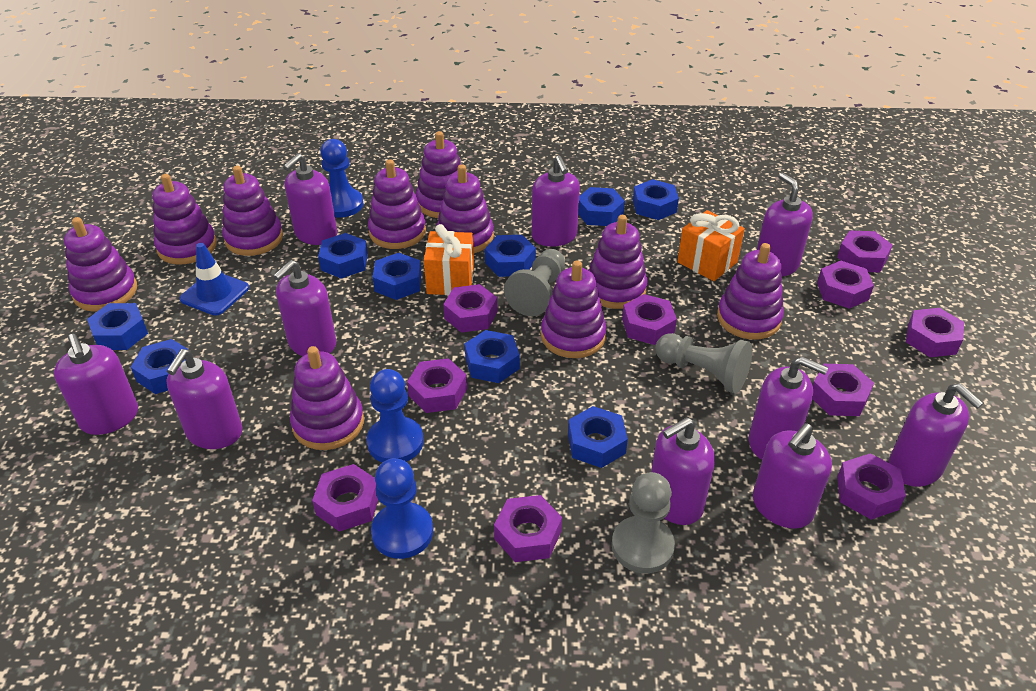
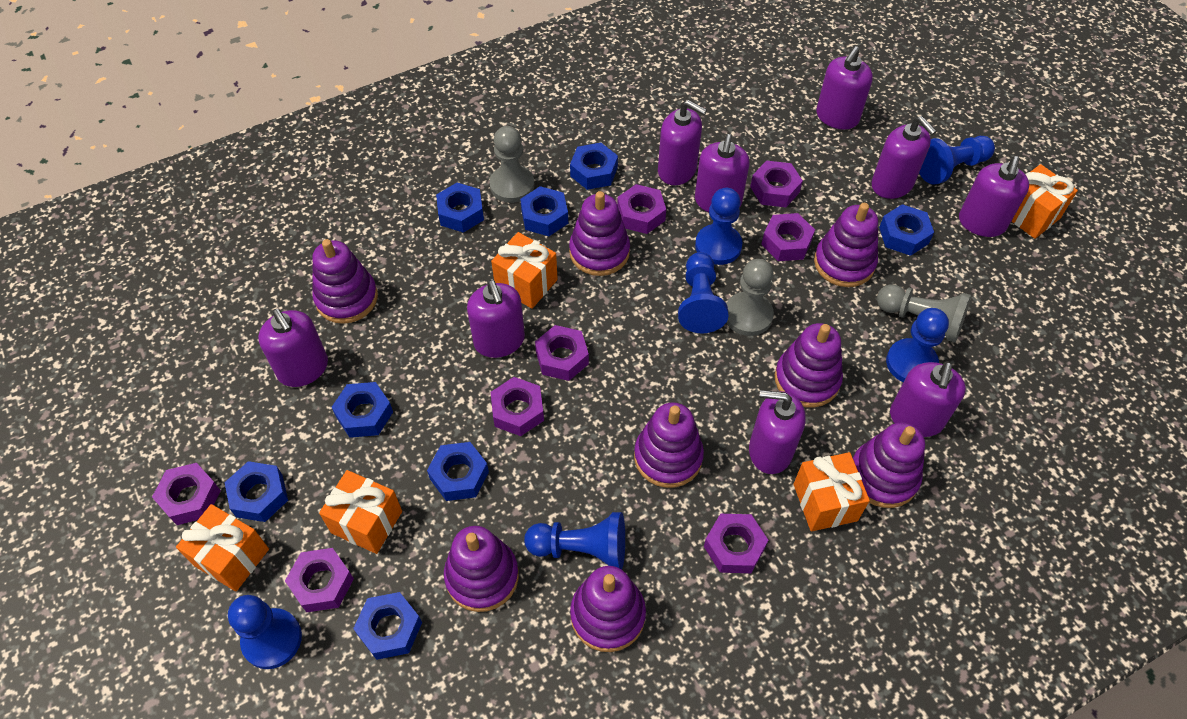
blue nut: 9 -> 8
blue pawn: 3 -> 6
blue traffic cone: 1 -> 0
orange gift: 2 -> 5
purple nut: 10 -> 8
purple soap dispenser: 10 -> 9
purple stacking toy: 10 -> 8

